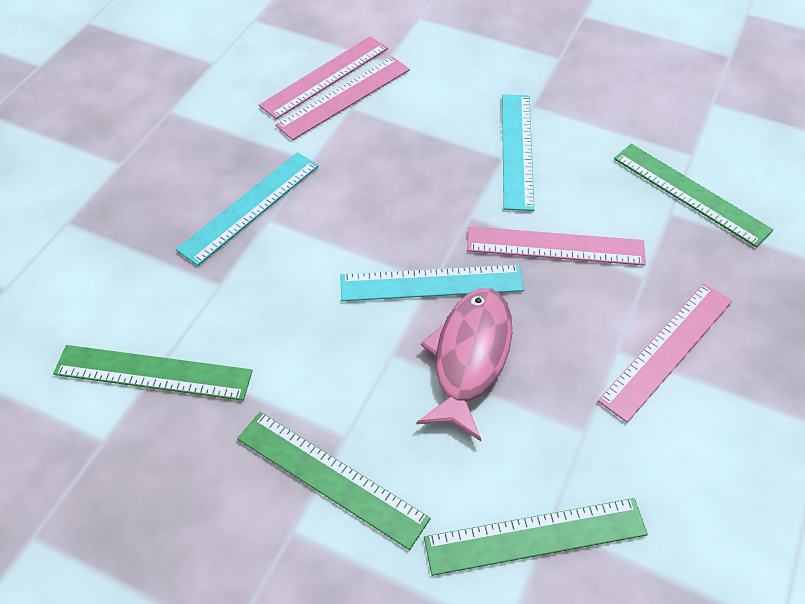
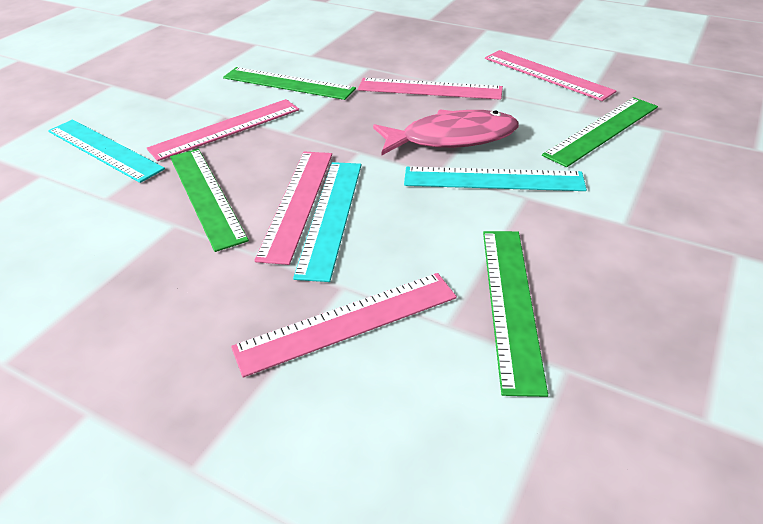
pink ruler: 4 -> 5

